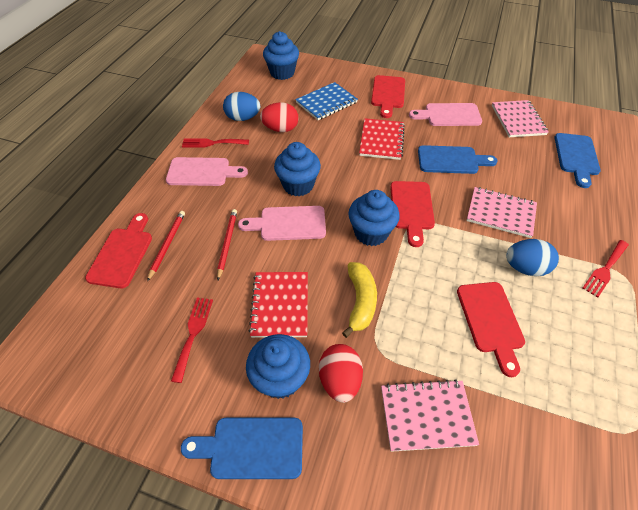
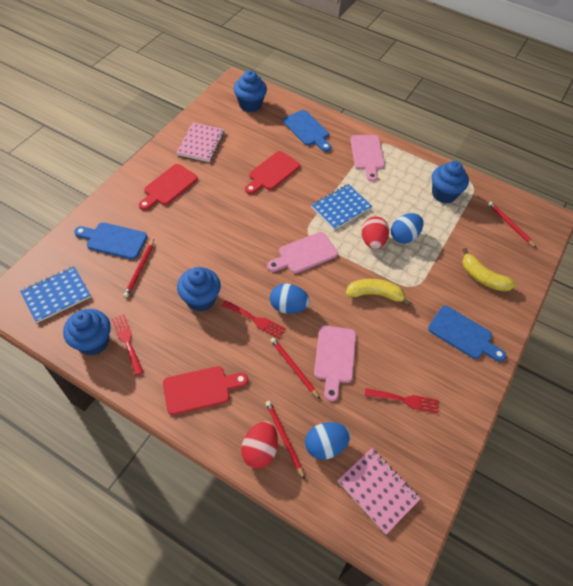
blue egg: 2 -> 3
blue notebook: 1 -> 2
pink notebook: 3 -> 2
red cutting board: 4 -> 3
red notebook: 2 -> 0
red pencil: 2 -> 4
yellow banana: 1 -> 2

